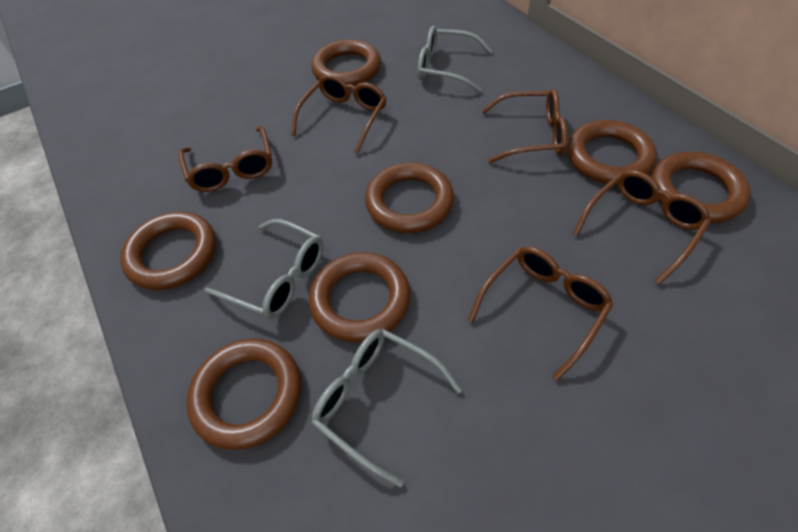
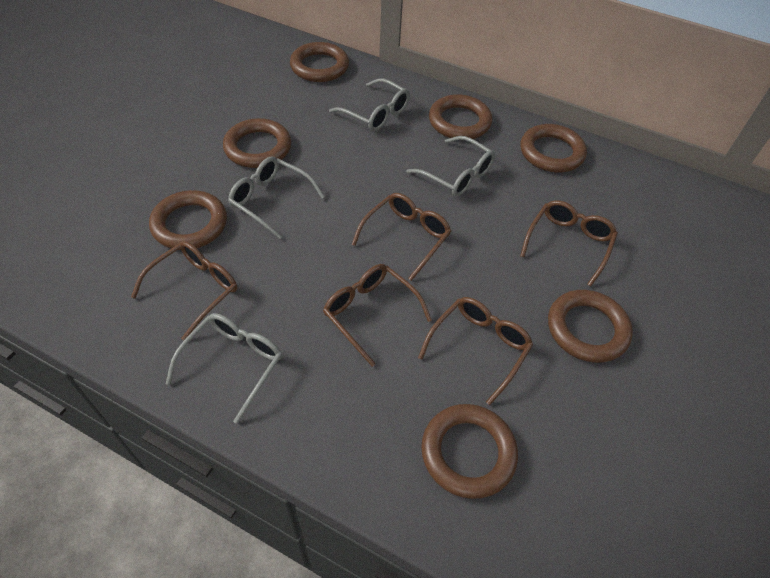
grey glasses: 3 -> 4

